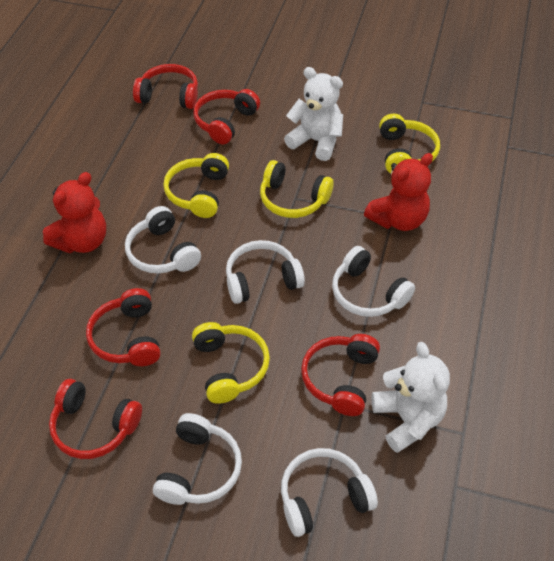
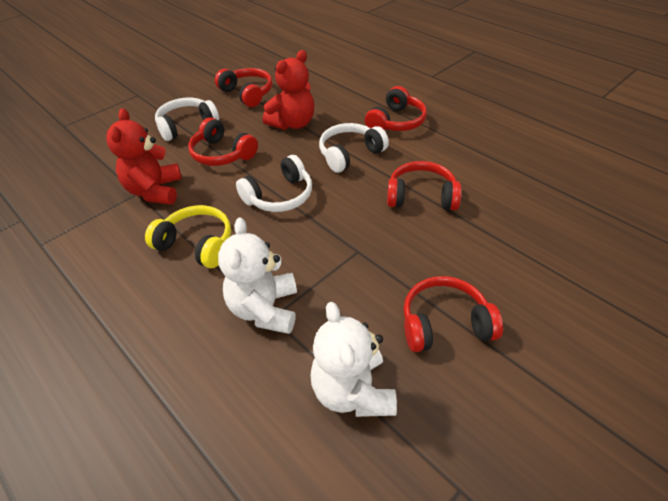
white headphones: 5 -> 3
yellow headphones: 4 -> 1

